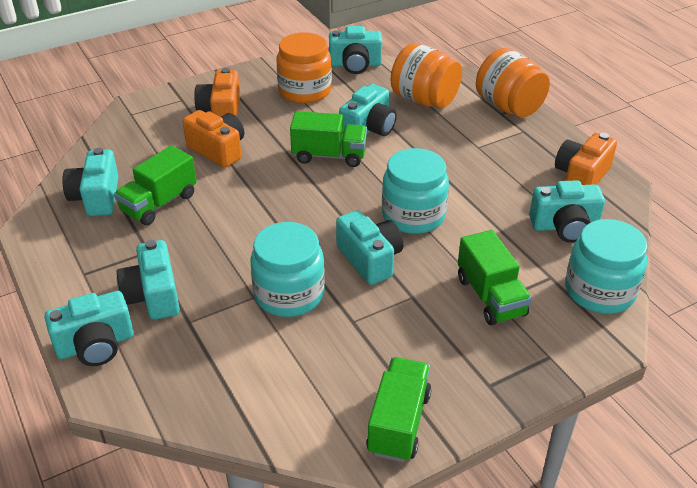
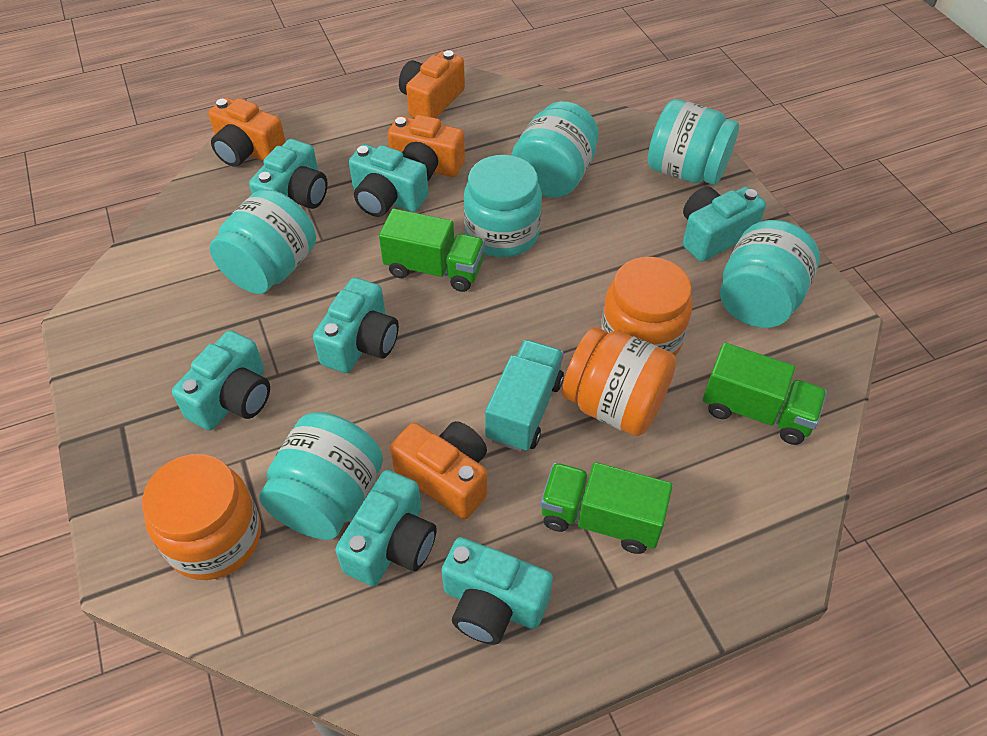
green truck: 4 -> 3
orange camera: 3 -> 4
turquoise jar: 3 -> 6
turquoise truck: 0 -> 1

